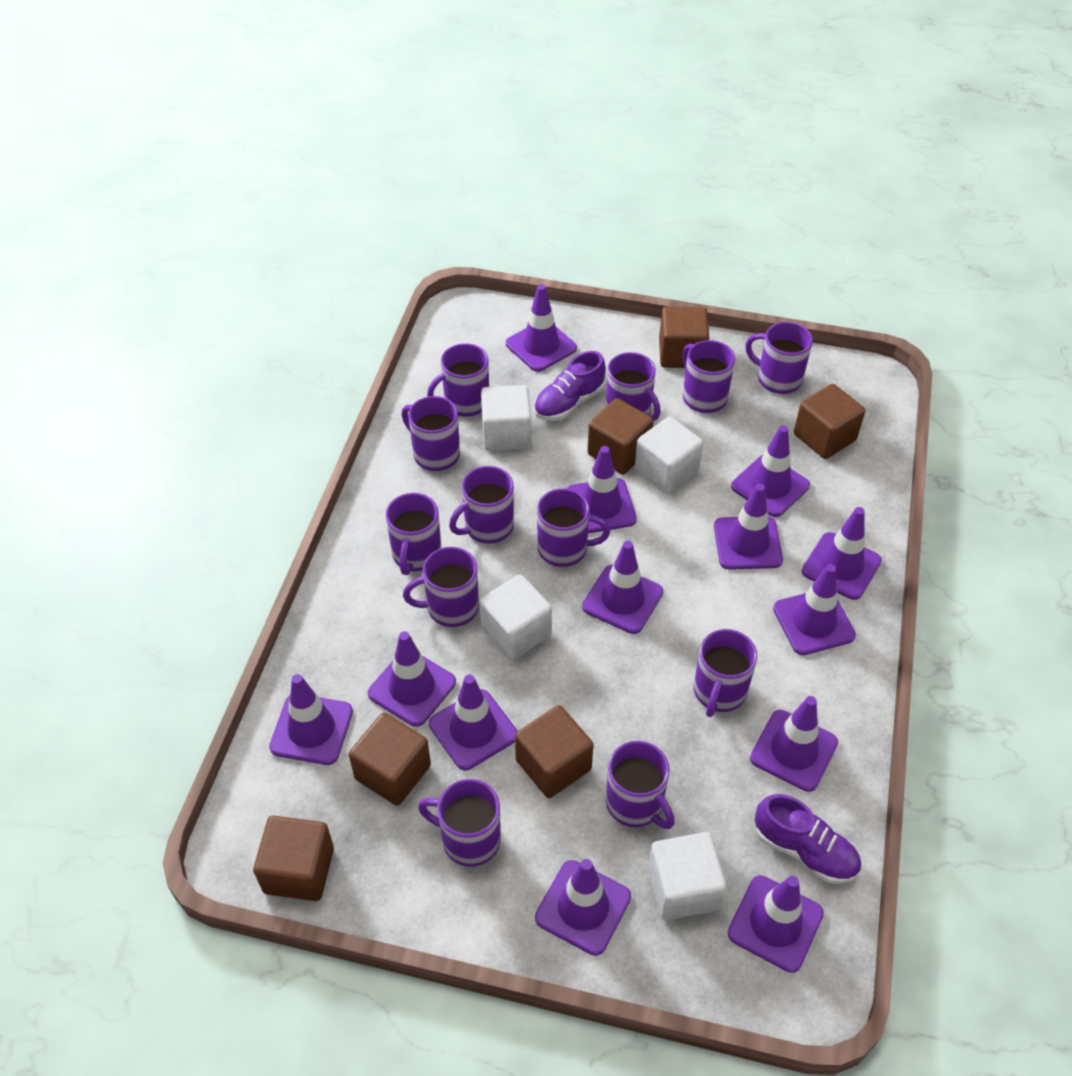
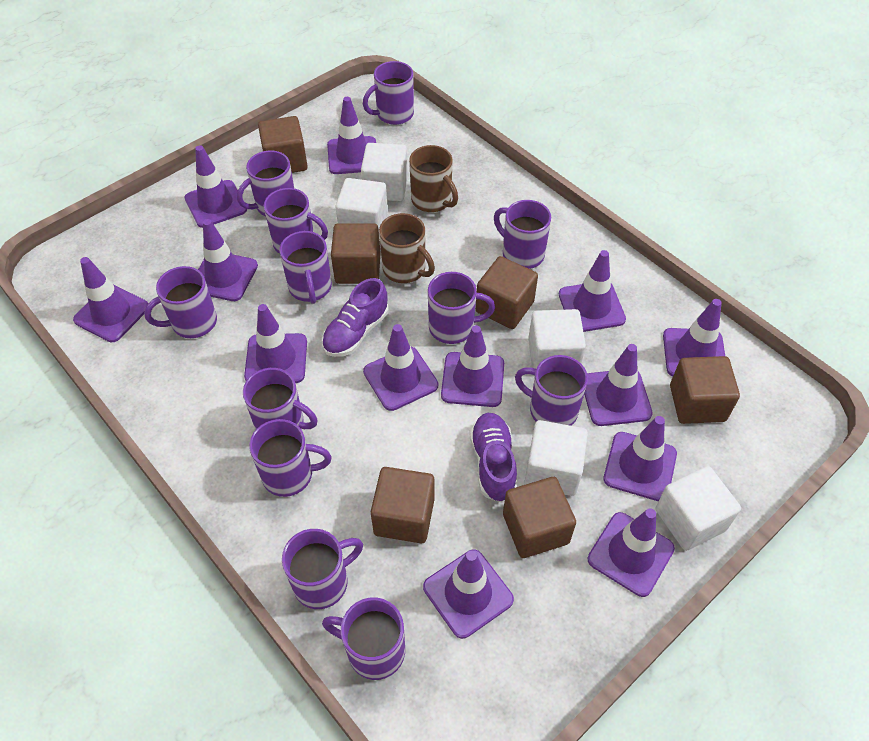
brown mug: 0 -> 2
white cube: 4 -> 5

